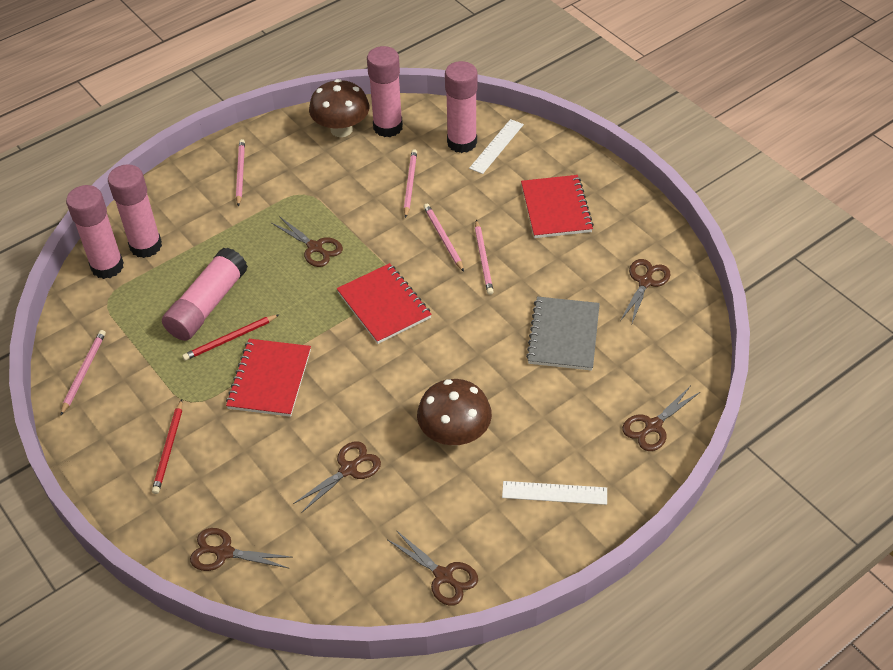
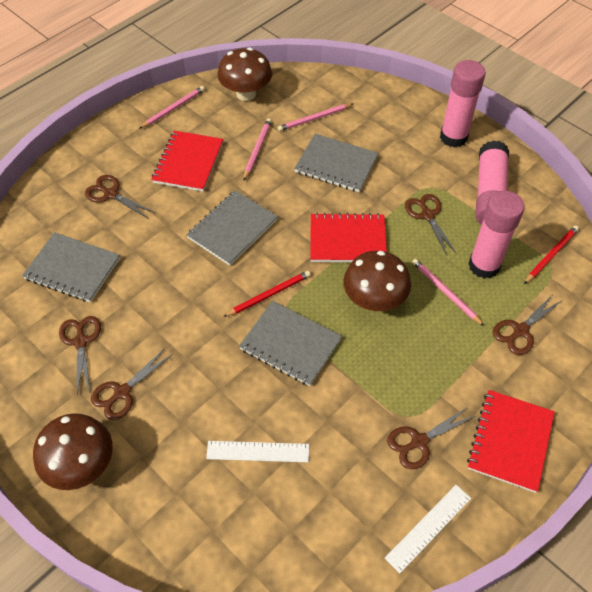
brown mushroom: 2 -> 3
grey notebook: 1 -> 4
pink glue stick: 5 -> 3
pink pencil: 5 -> 4

